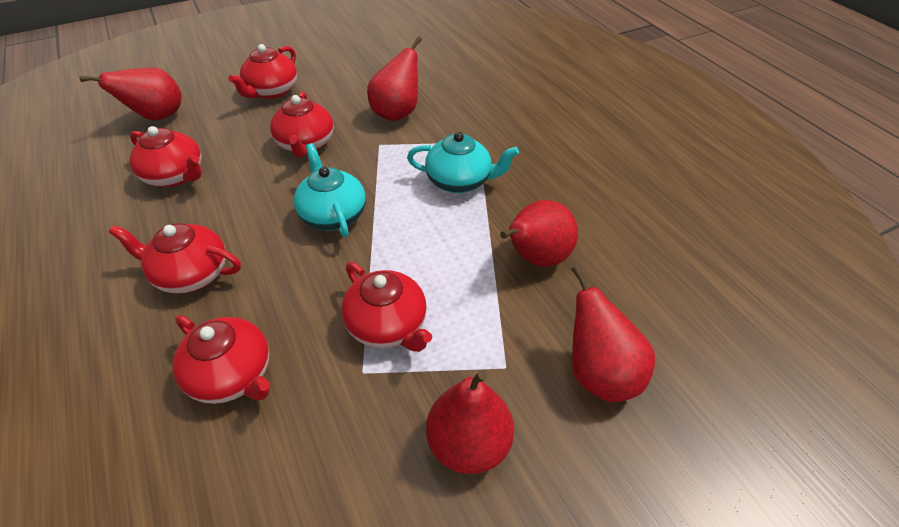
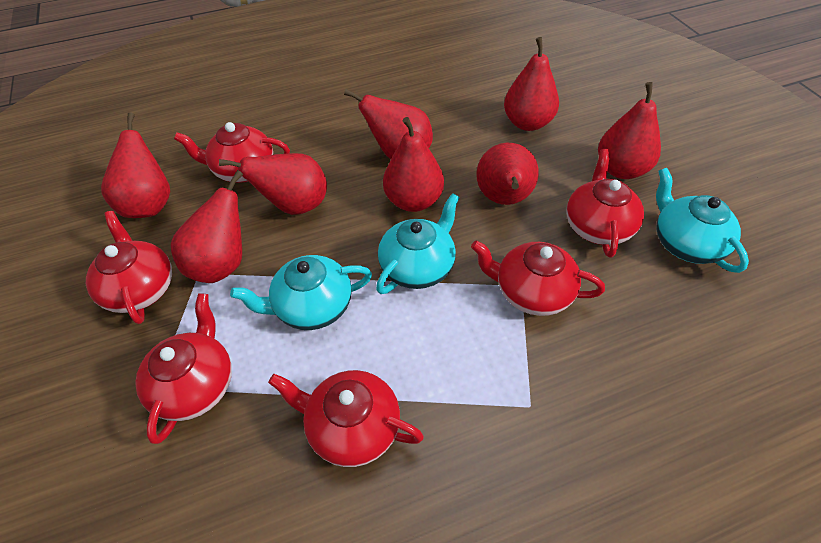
red pear: 5 -> 8
turquoise teapot: 2 -> 3

